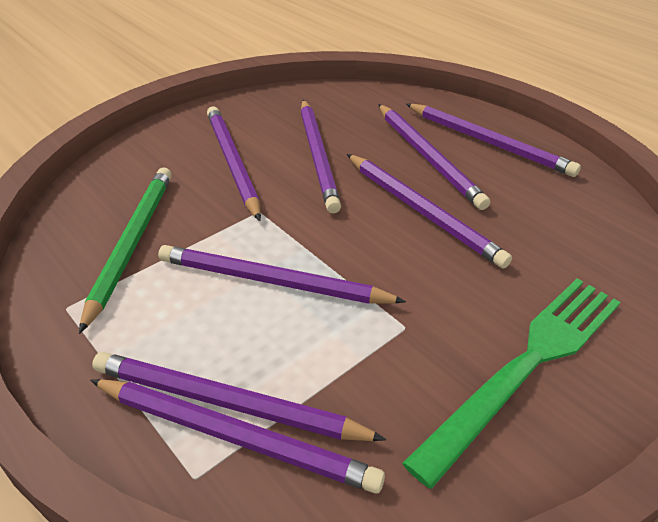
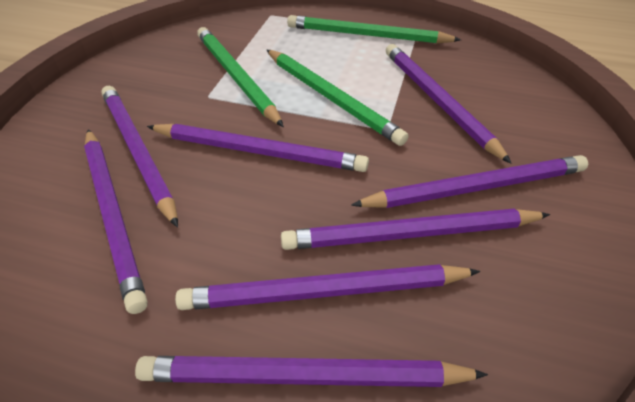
green fork: 1 -> 0
green pencil: 1 -> 3

